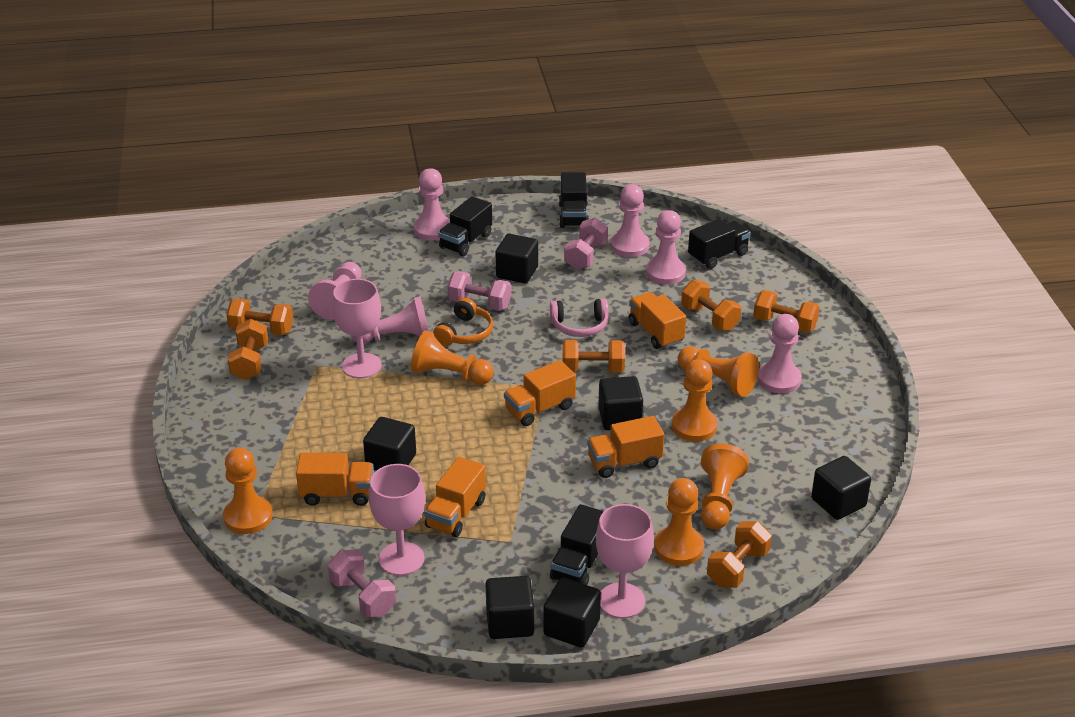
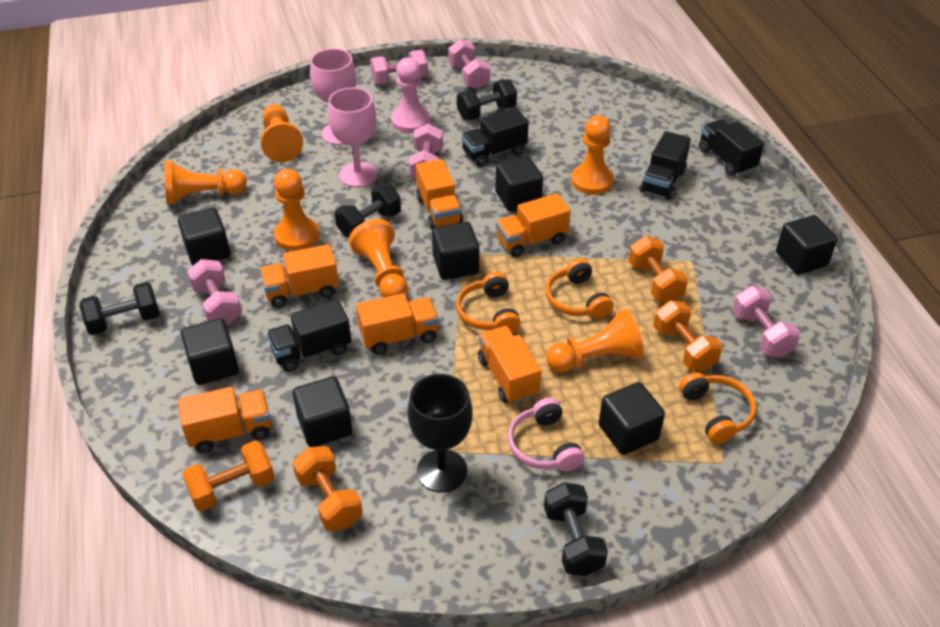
black cube: 6 -> 7
black dumbbell: 0 -> 4
black goblet: 0 -> 1
orange dumbbell: 6 -> 4
orange headphones: 1 -> 3
orange truck: 5 -> 6
pink dumbbell: 3 -> 5
pink goblet: 3 -> 2
pink pawn: 6 -> 1

